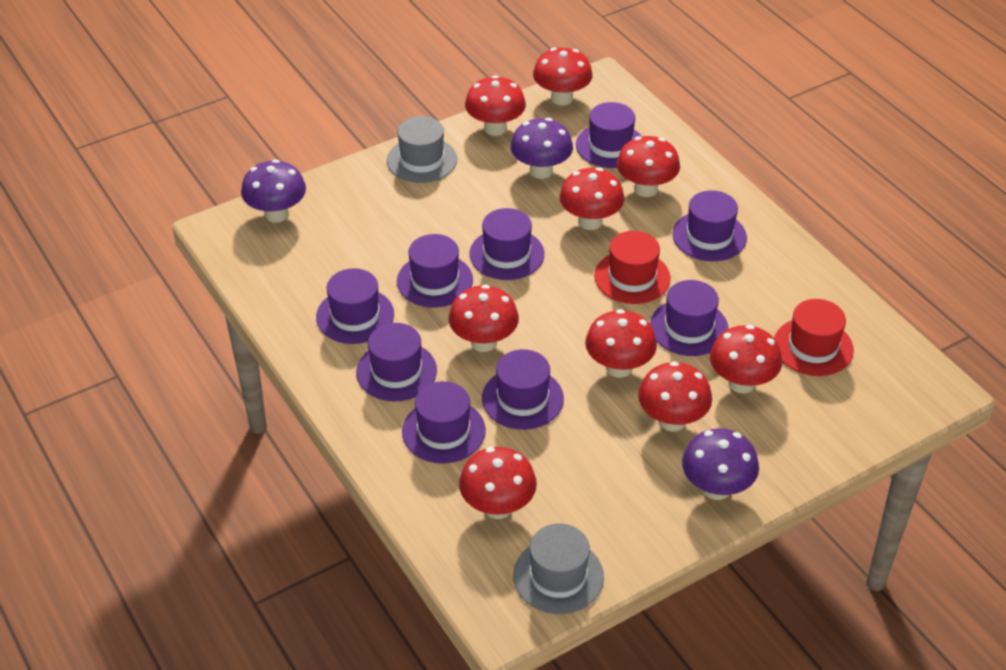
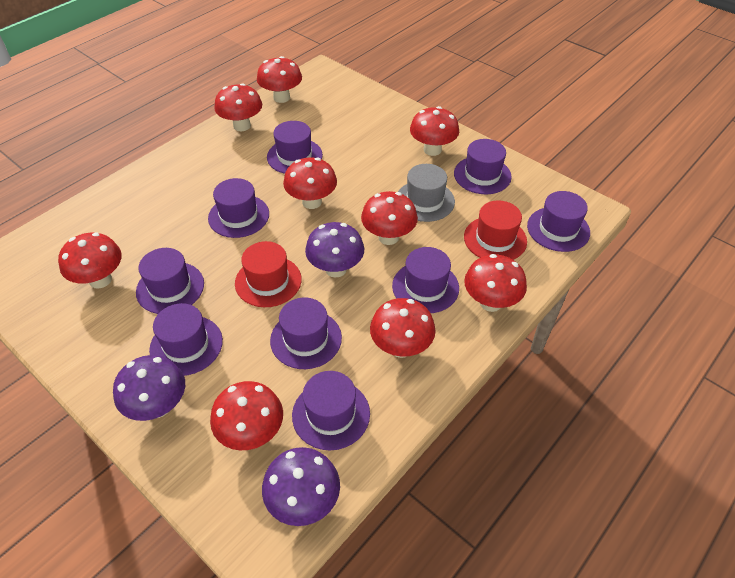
grey hat: 2 -> 1

